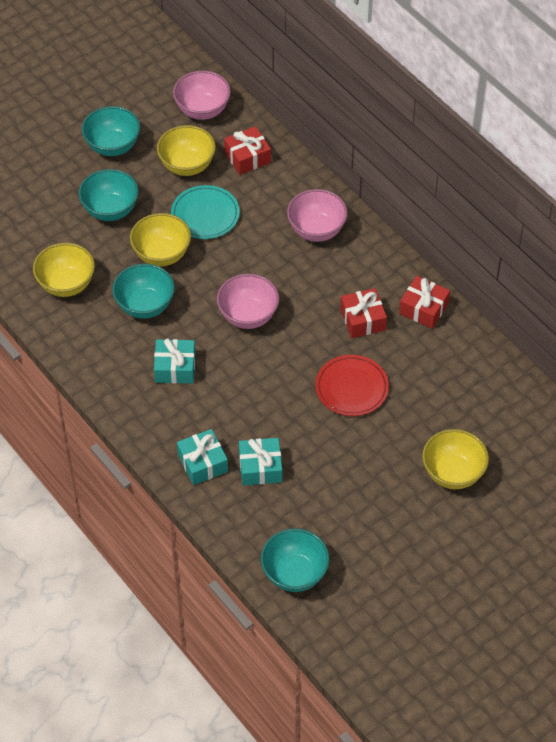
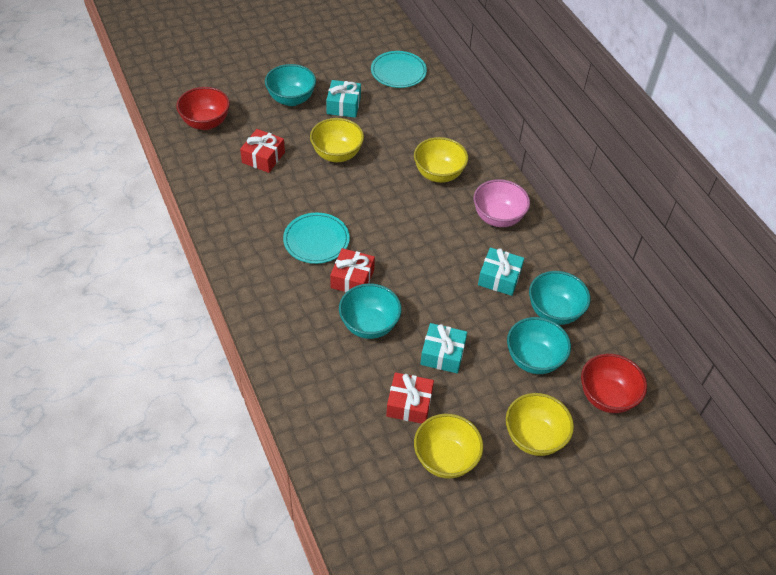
pink bowl: 3 -> 1
red bowl: 0 -> 2
red plate: 1 -> 0
turquoise plate: 1 -> 2

